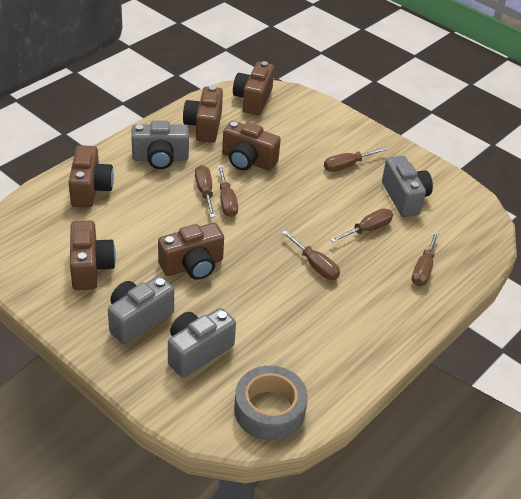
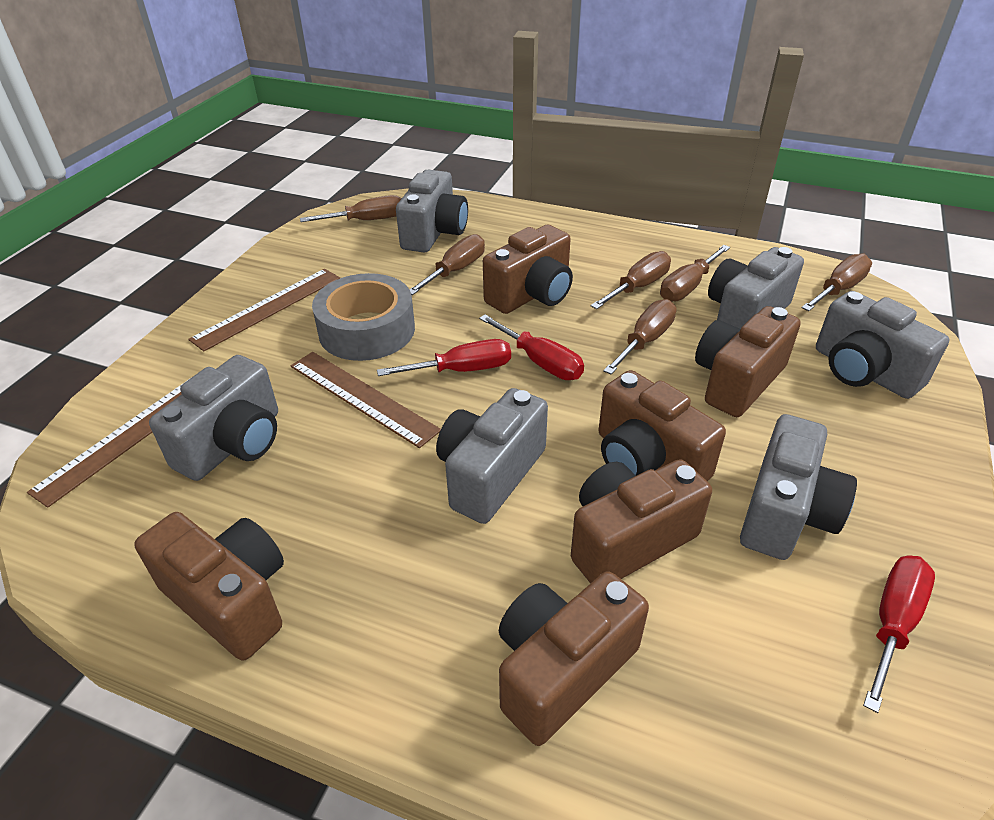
brown ruler: 0 -> 3
grey camera: 4 -> 6
red screwdriver: 0 -> 3

